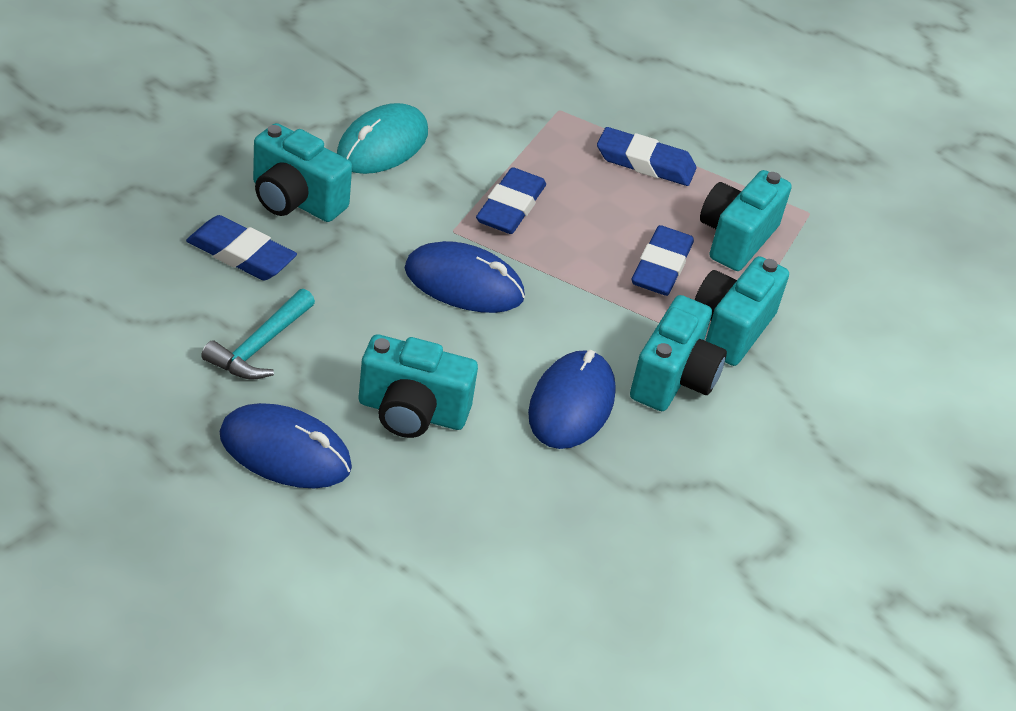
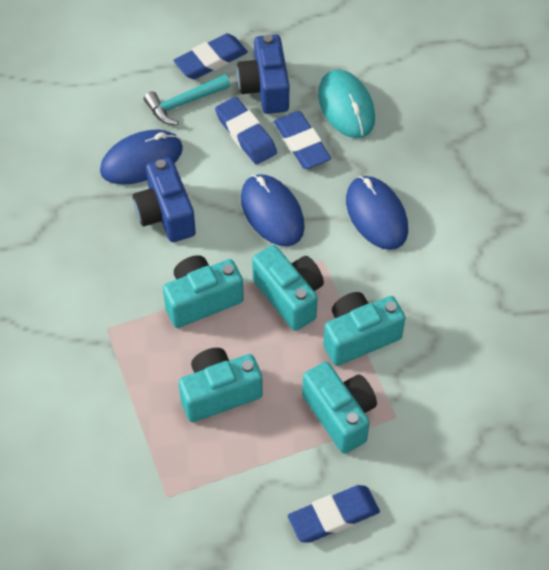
blue camera: 0 -> 2

